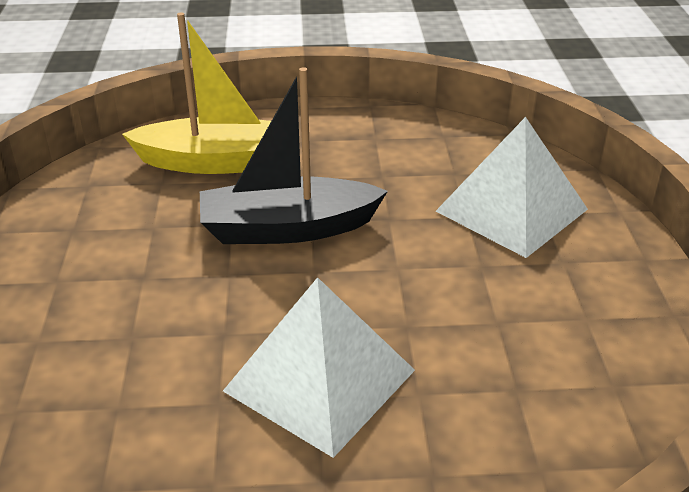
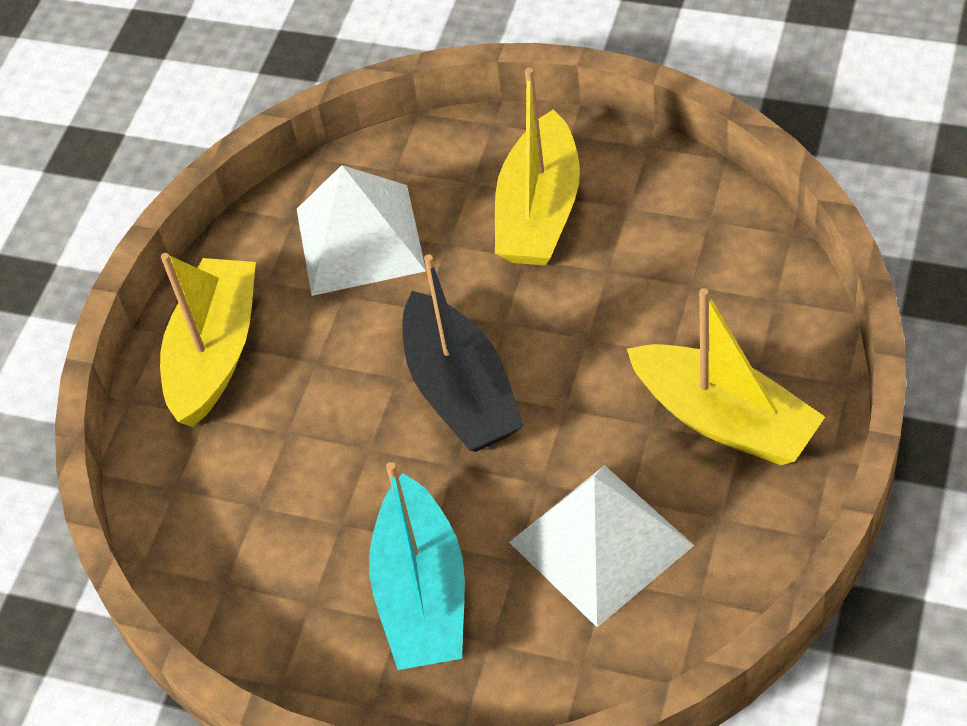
turquoise boat: 0 -> 1
yellow boat: 1 -> 3

